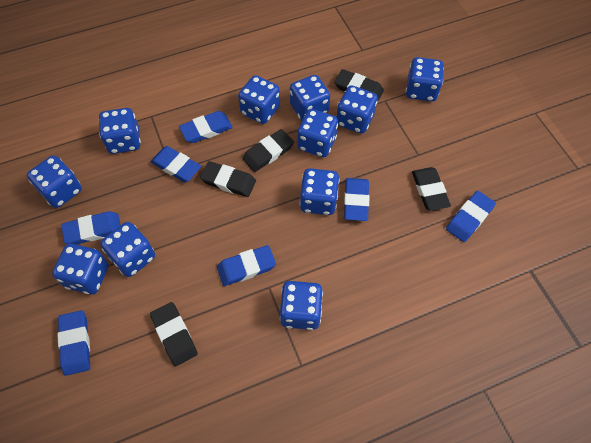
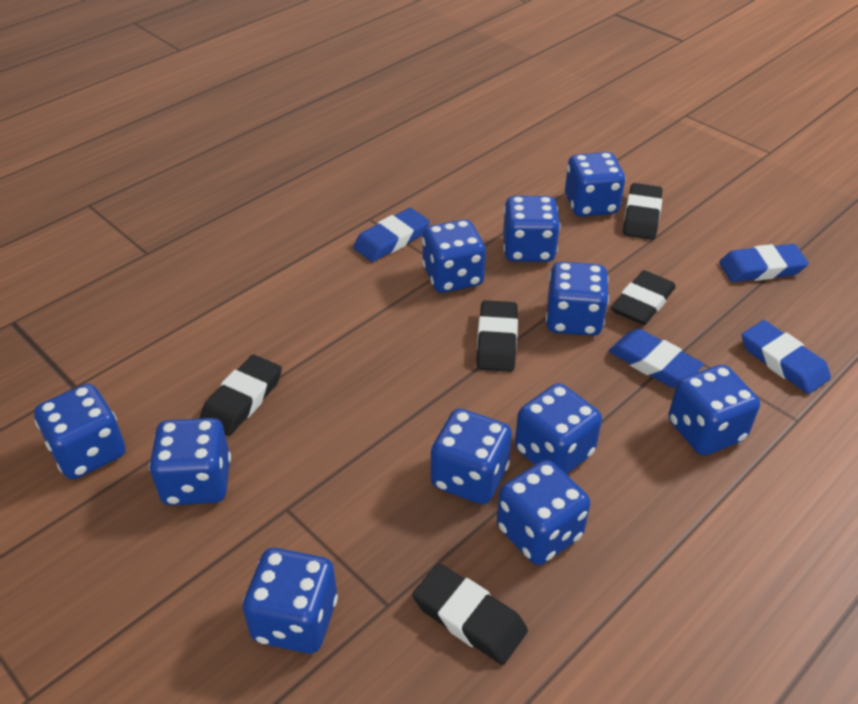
blue eraser: 7 -> 4

